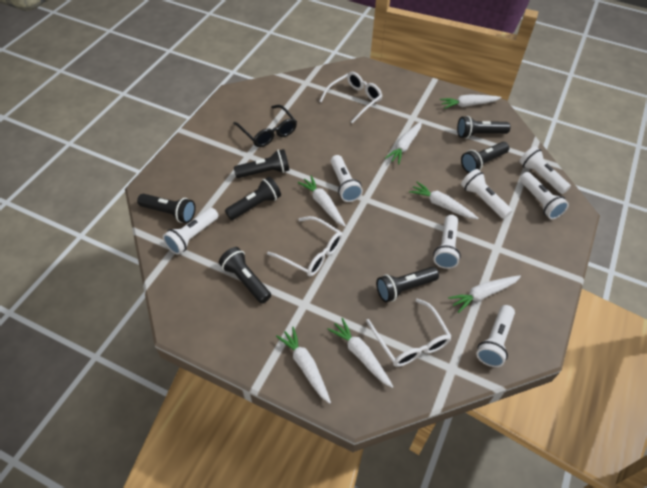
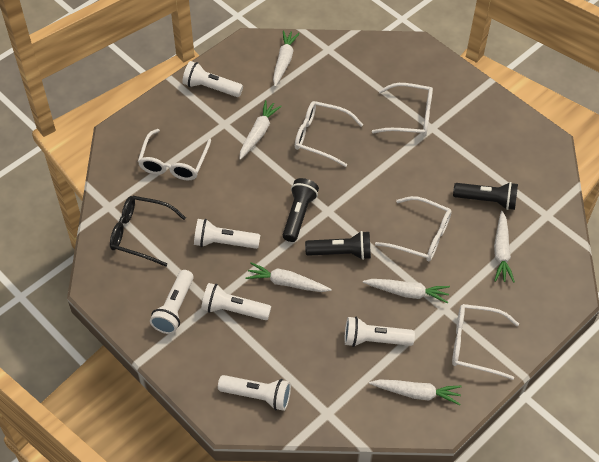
black flashlight: 7 -> 3
white carrot: 7 -> 6
white flashlight: 7 -> 6
white glasses: 3 -> 5

